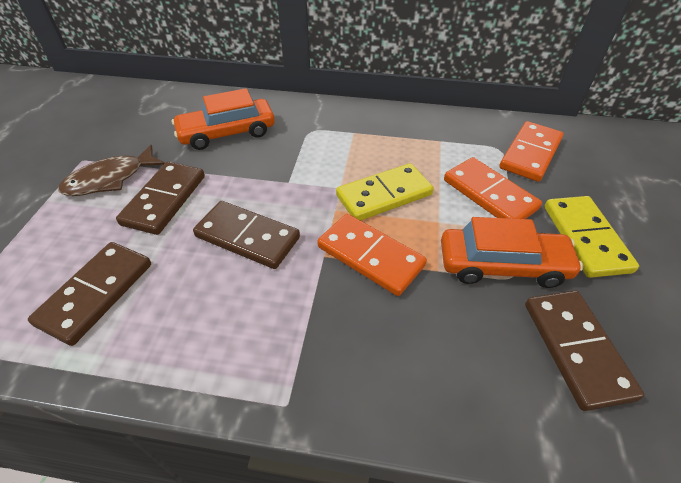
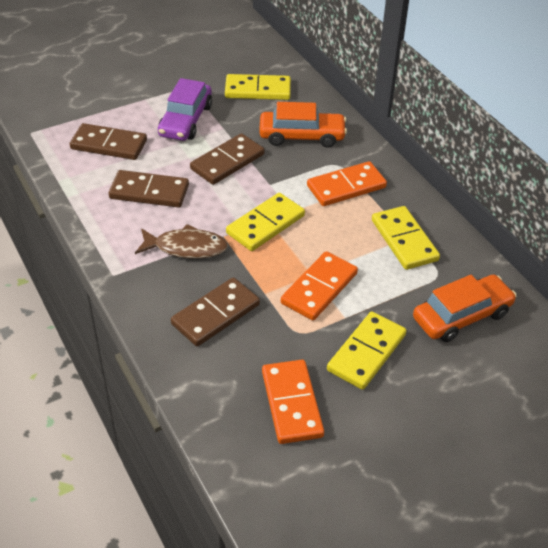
purple car: 0 -> 1
yellow domino: 2 -> 4

